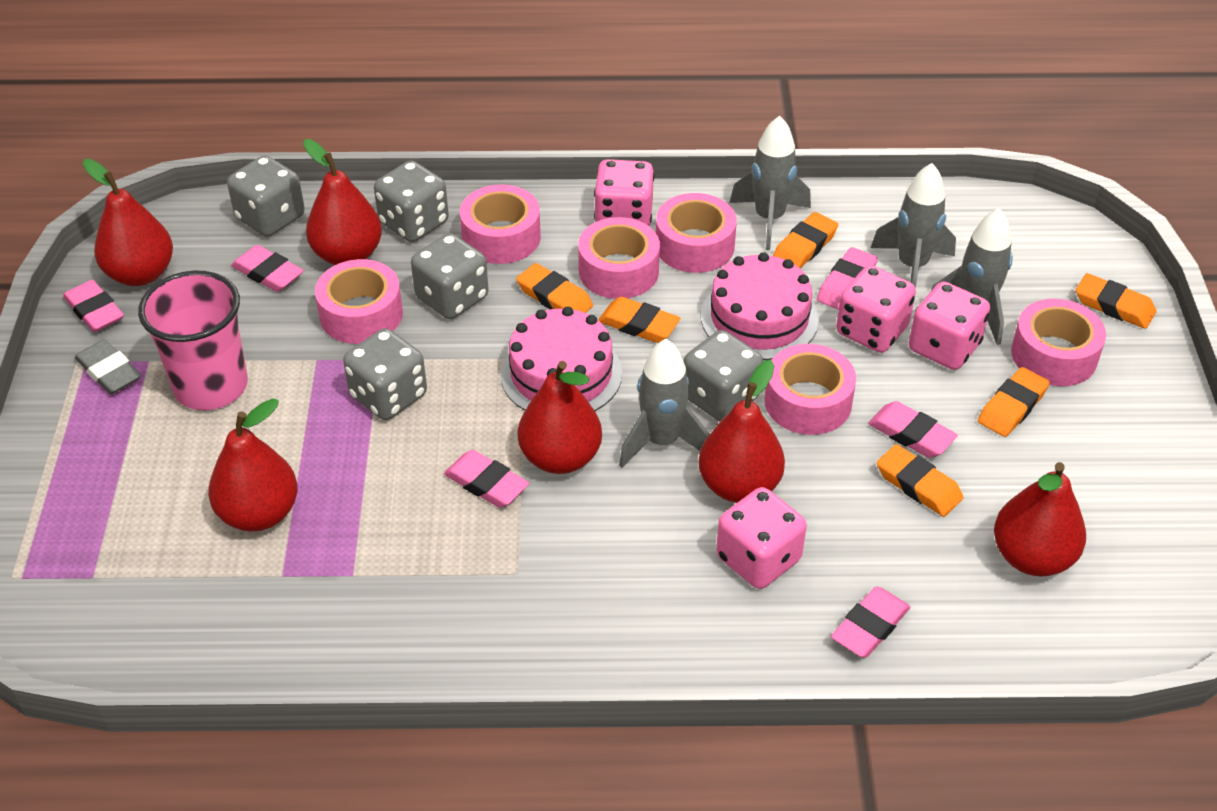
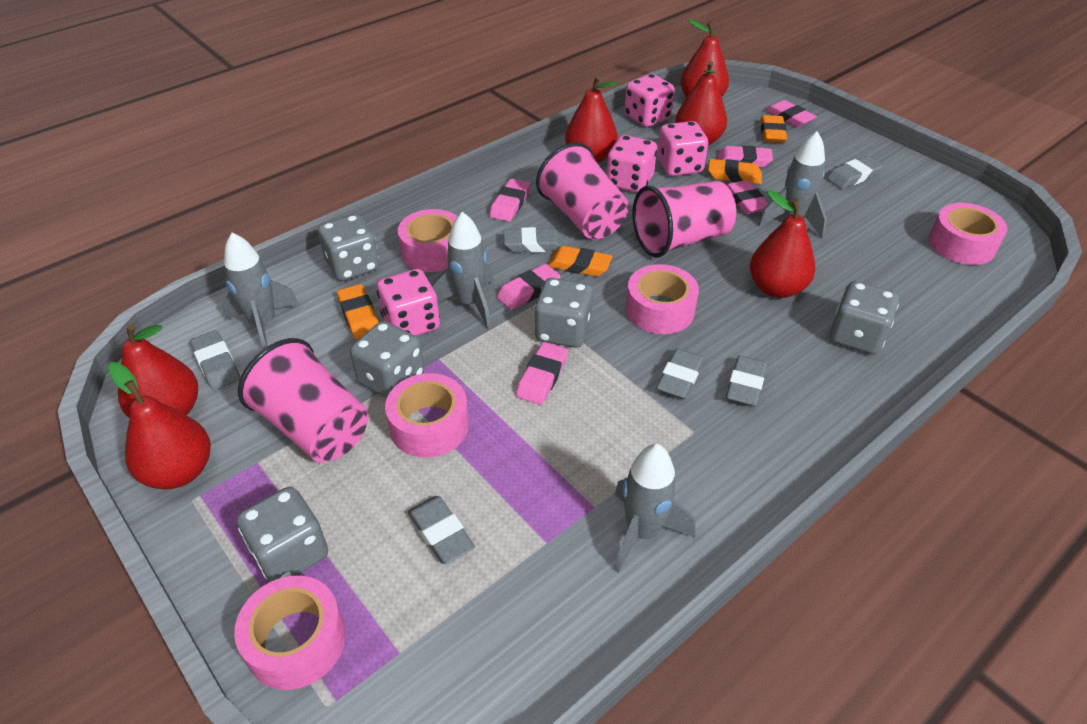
grey eraser: 1 -> 6
orange eraser: 6 -> 4
pink cake: 2 -> 0
pink cup: 1 -> 3
pink tape: 6 -> 5

